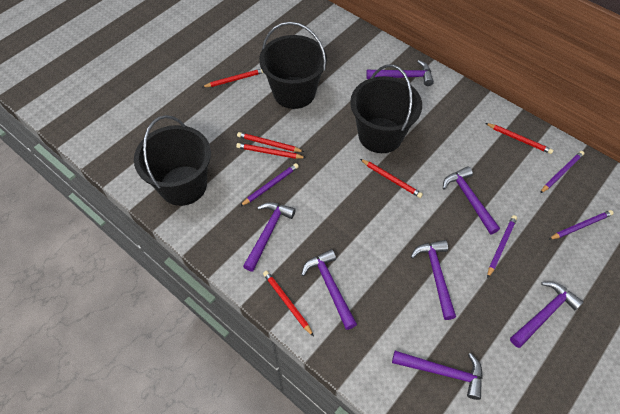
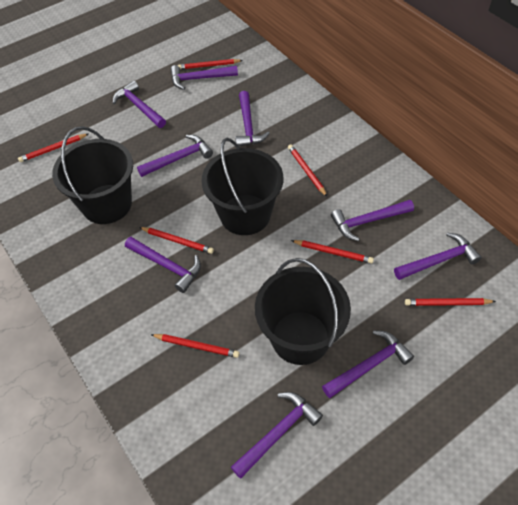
purple hammer: 7 -> 9
purple pencil: 4 -> 0
red pencil: 6 -> 7

